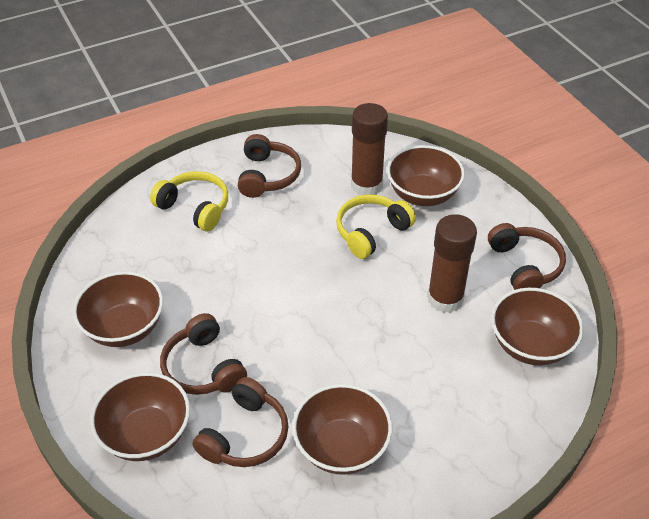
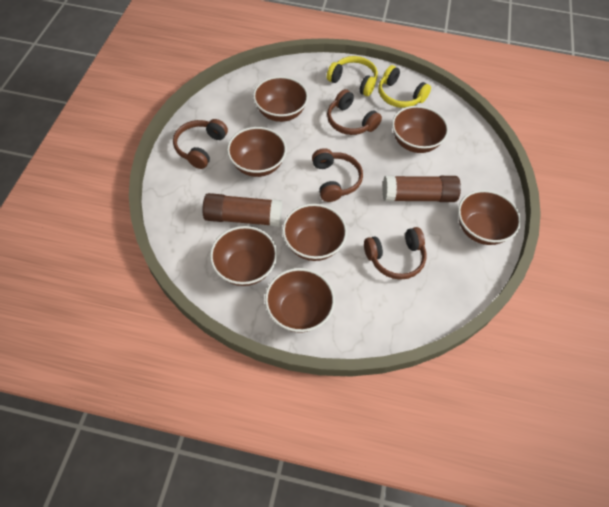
brown bowl: 5 -> 7

